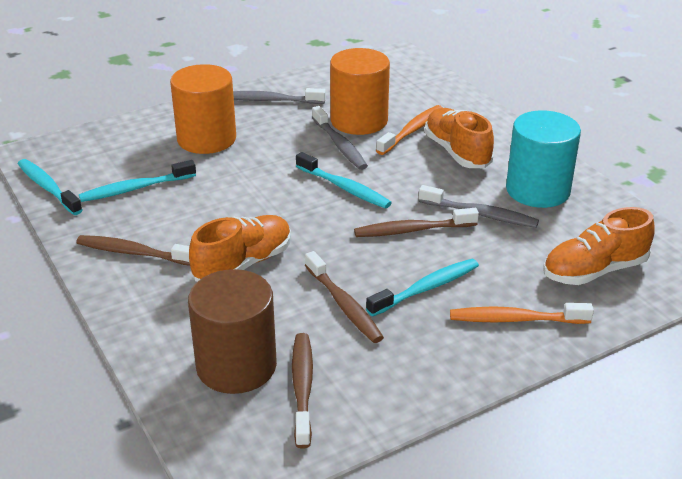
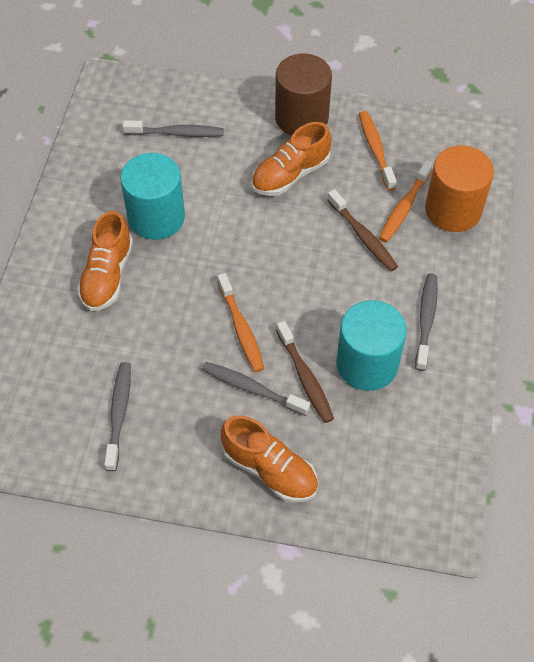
brown toothbrush: 4 -> 2
grey toothbrush: 3 -> 4
orange cylinder: 2 -> 1
orange toothbrush: 2 -> 3
turquoise cylinder: 1 -> 2
turquoise toothbrush: 4 -> 0

